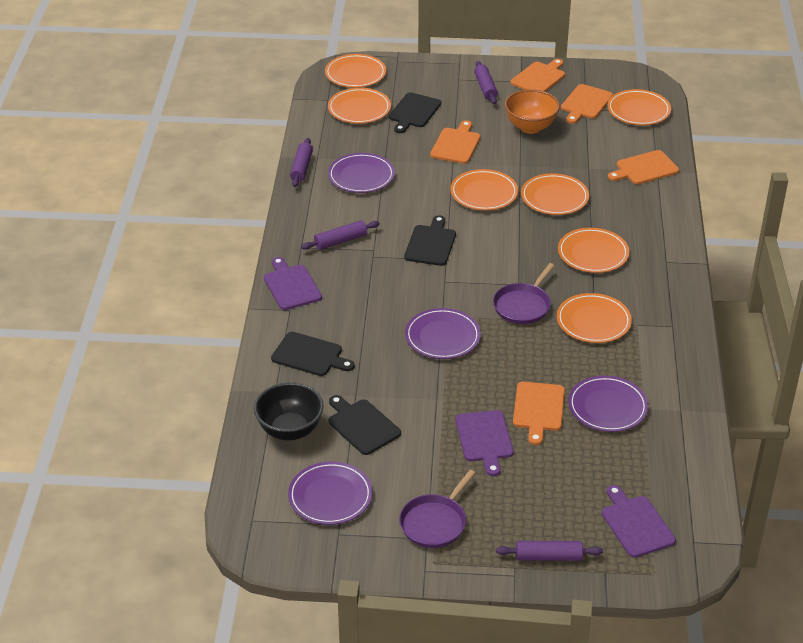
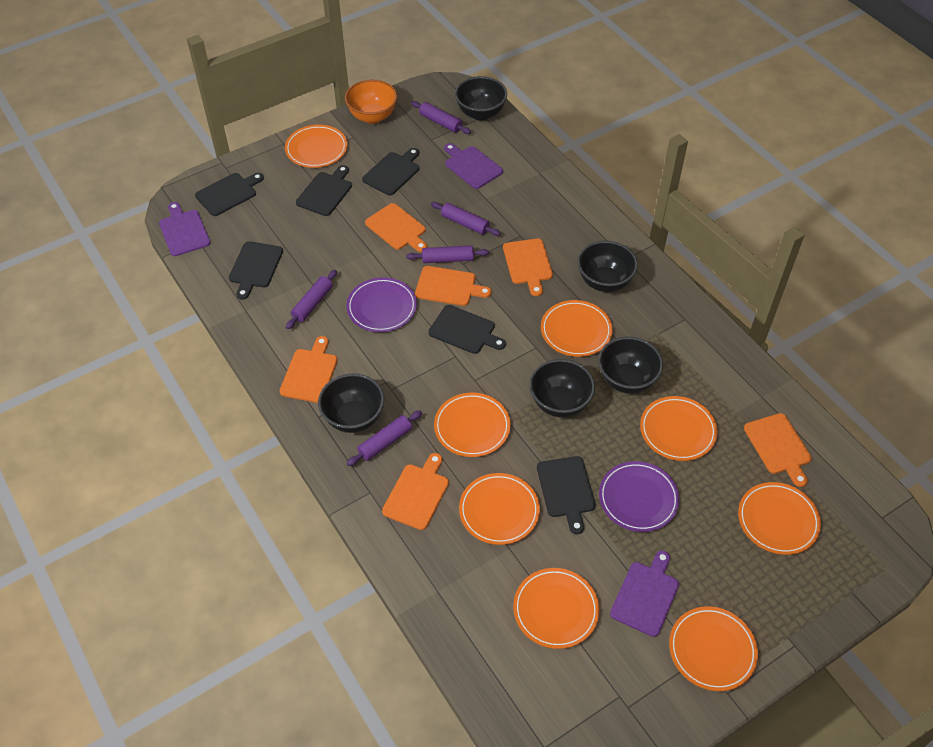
black bowl: 1 -> 5
black cutting board: 4 -> 6
orange cutting board: 5 -> 6
orange plate: 7 -> 8
purple pan: 2 -> 0
purple plate: 4 -> 2
purple rolling pin: 4 -> 5

